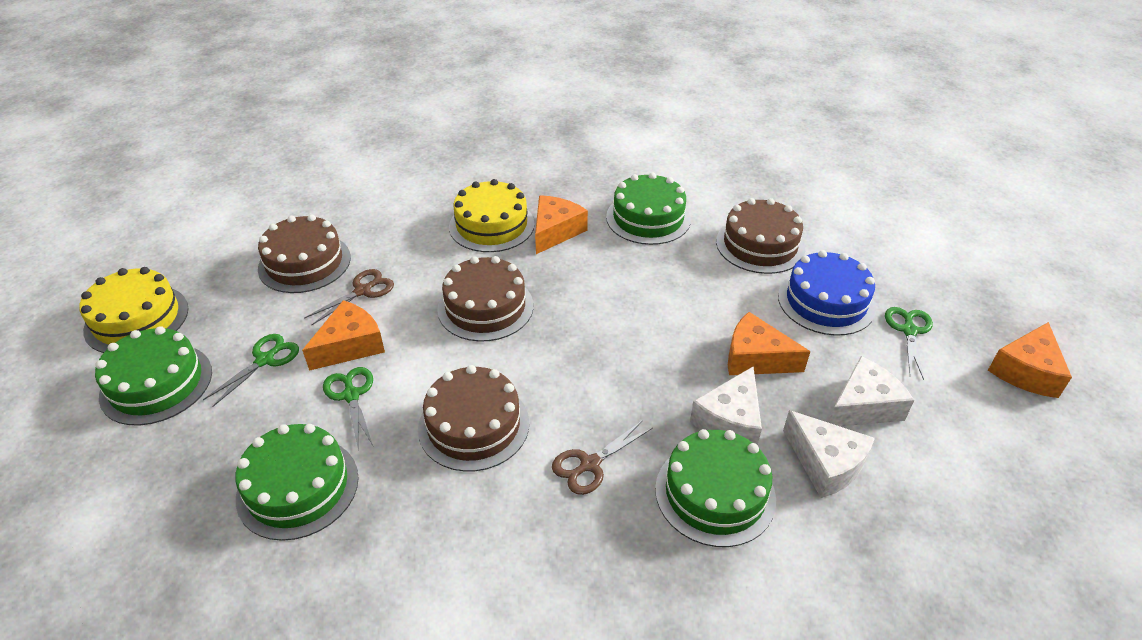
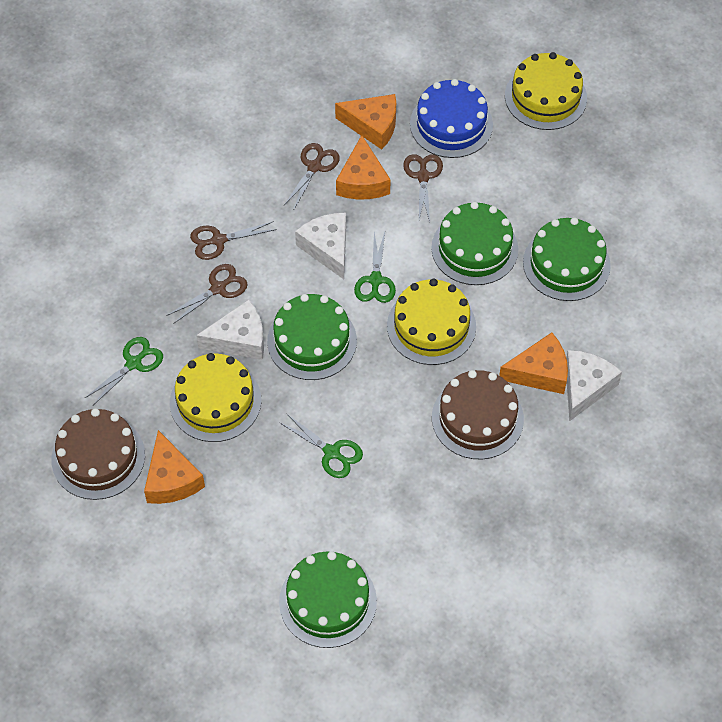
brown cake: 4 -> 2
brown scissors: 2 -> 4
yellow cake: 2 -> 3

